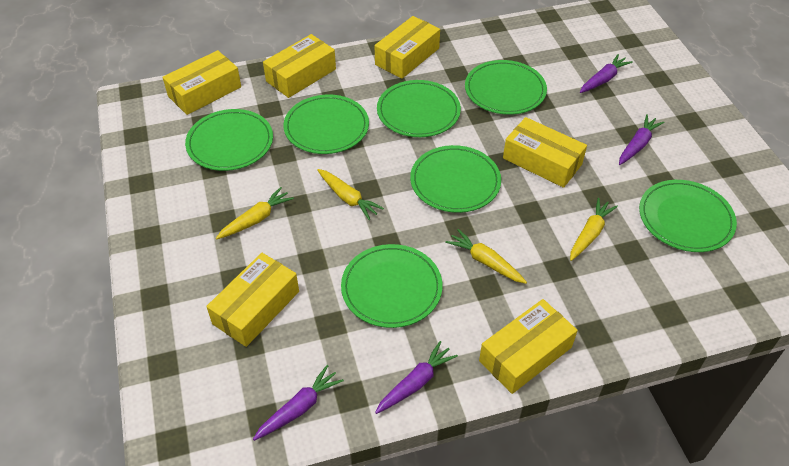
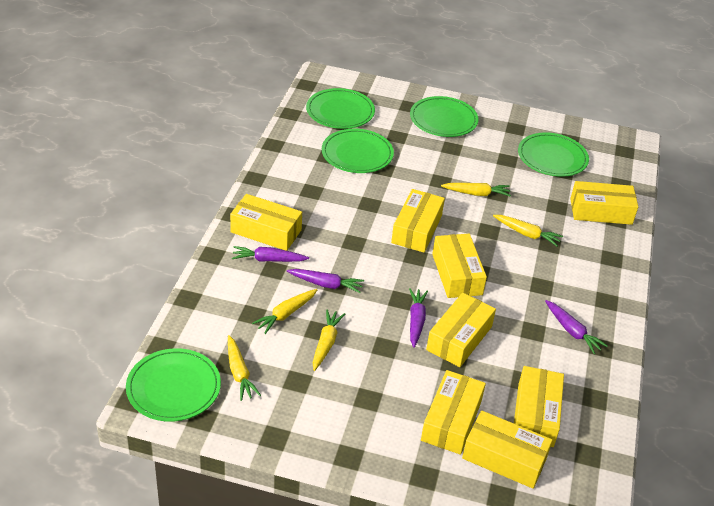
green plate: 7 -> 5
yellow box: 6 -> 8
yellow carrot: 4 -> 5

